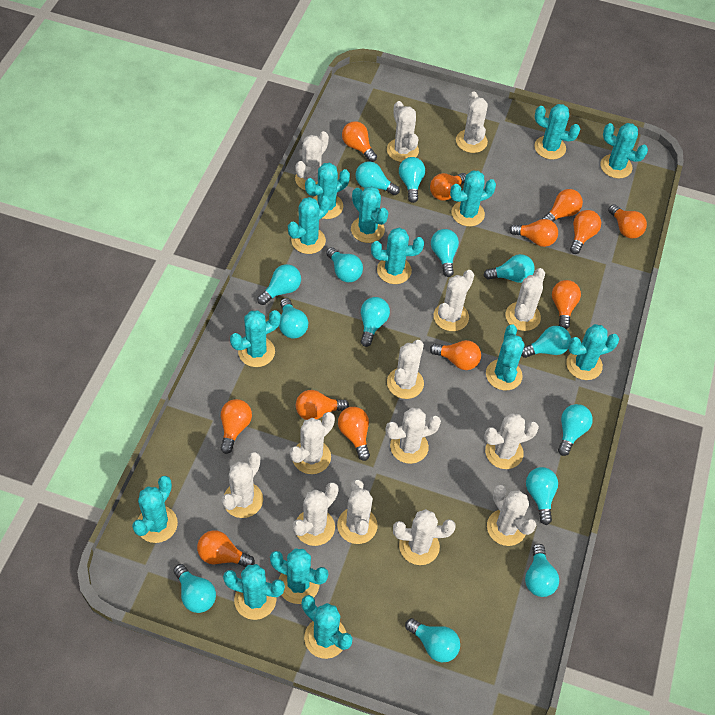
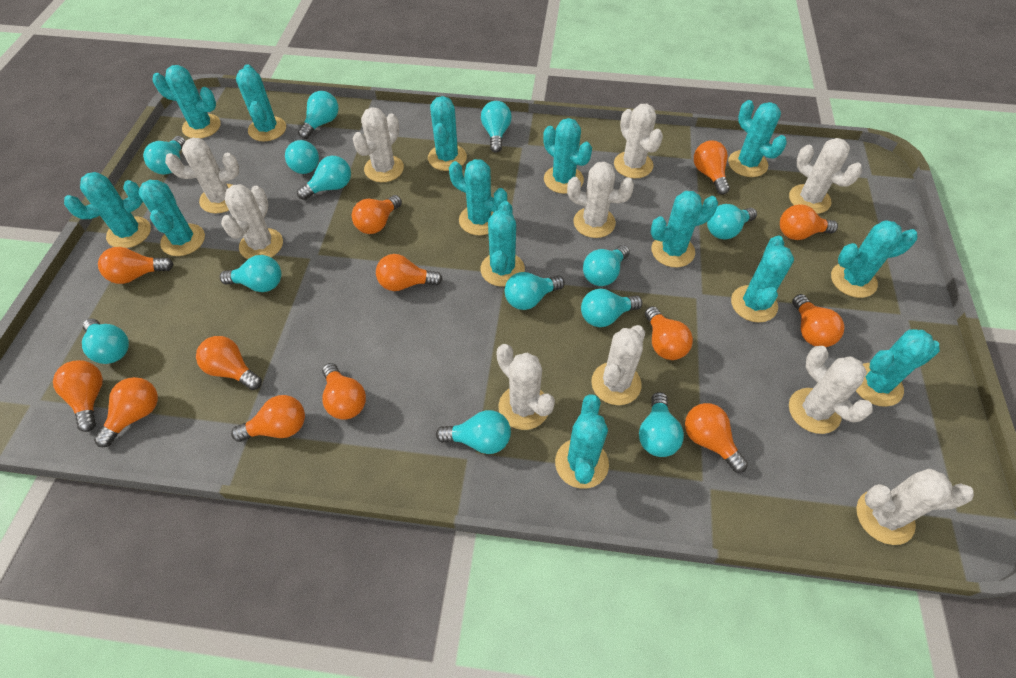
orange light bulb: 12 -> 13
turquoise light bulb: 14 -> 13
white cactus: 14 -> 10

